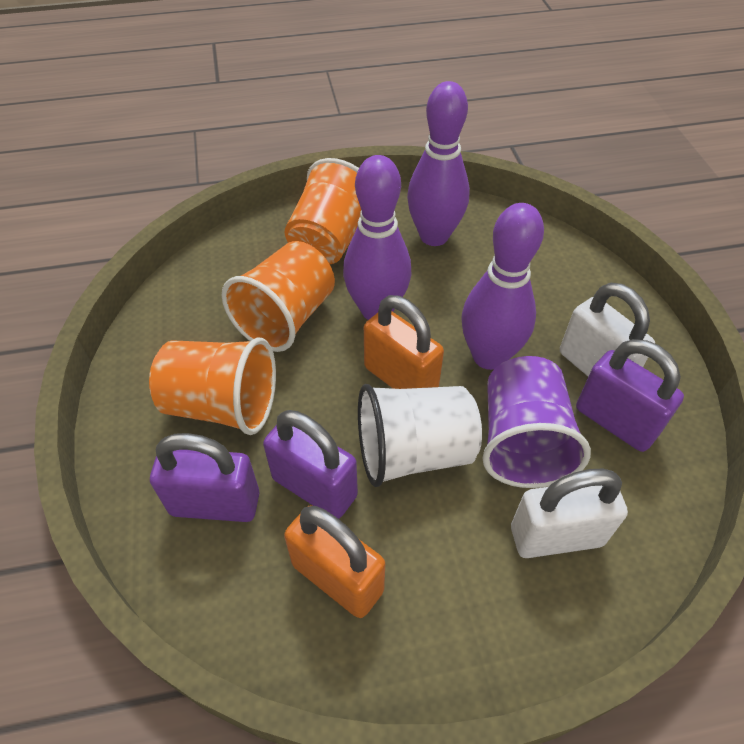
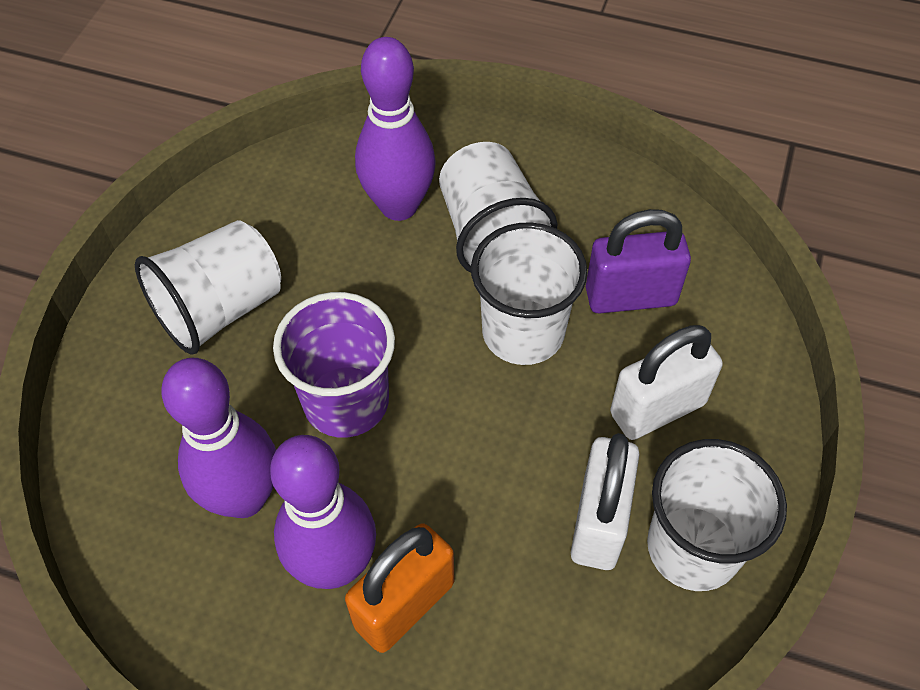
orange cup: 3 -> 0
orange padlock: 2 -> 1
purple padlock: 3 -> 1
white cup: 1 -> 4

